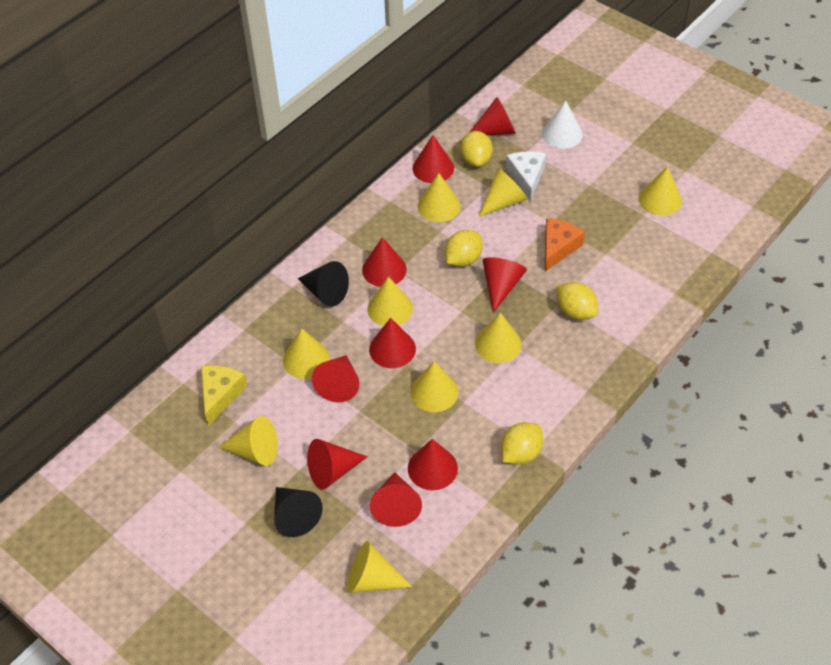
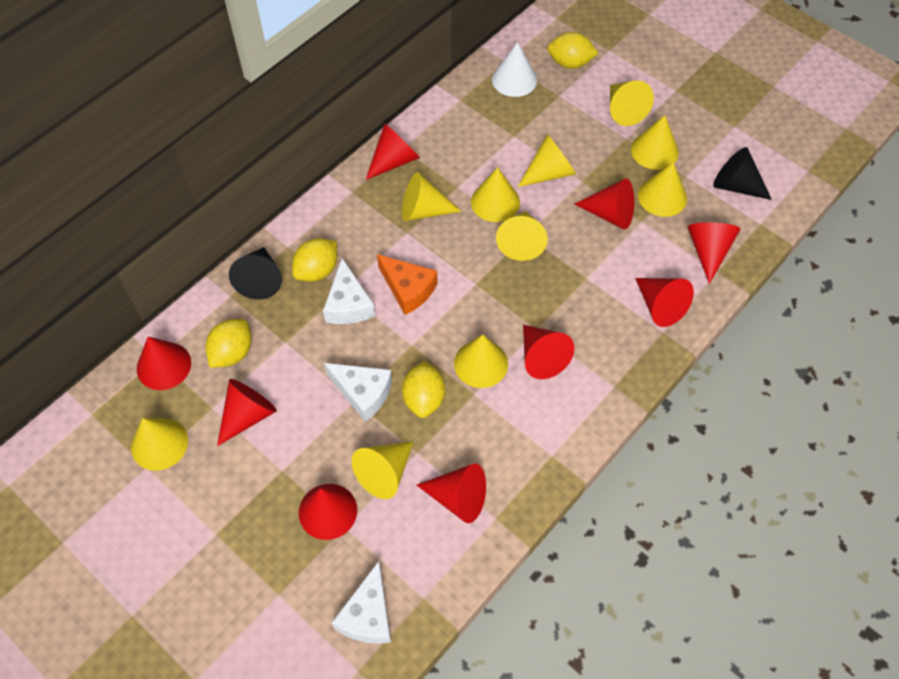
white cheese: 1 -> 3
yellow cheese: 1 -> 0
yellow cone: 9 -> 10

